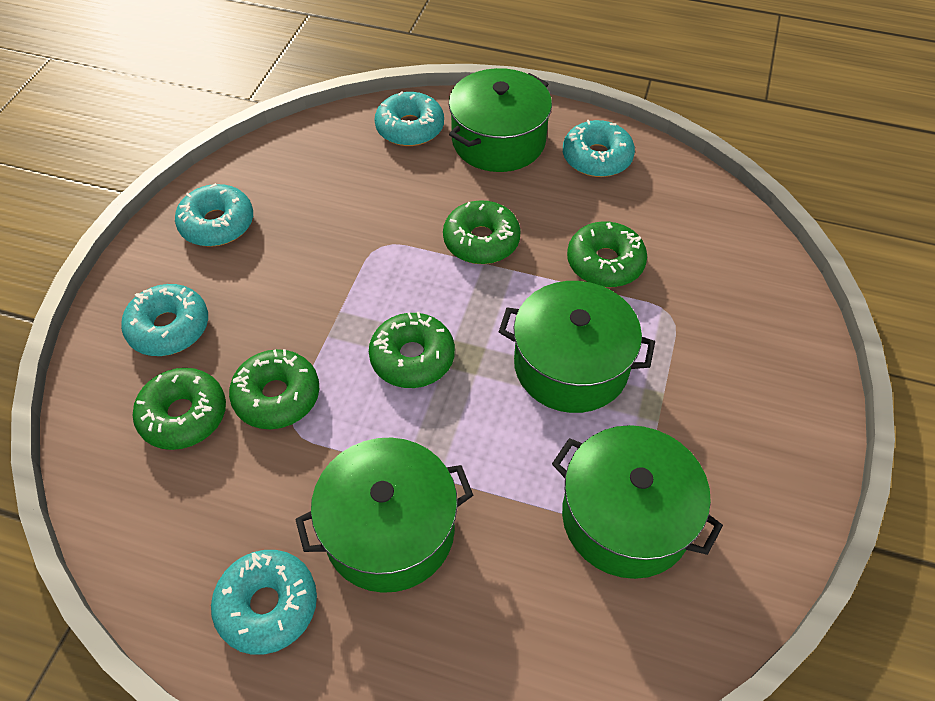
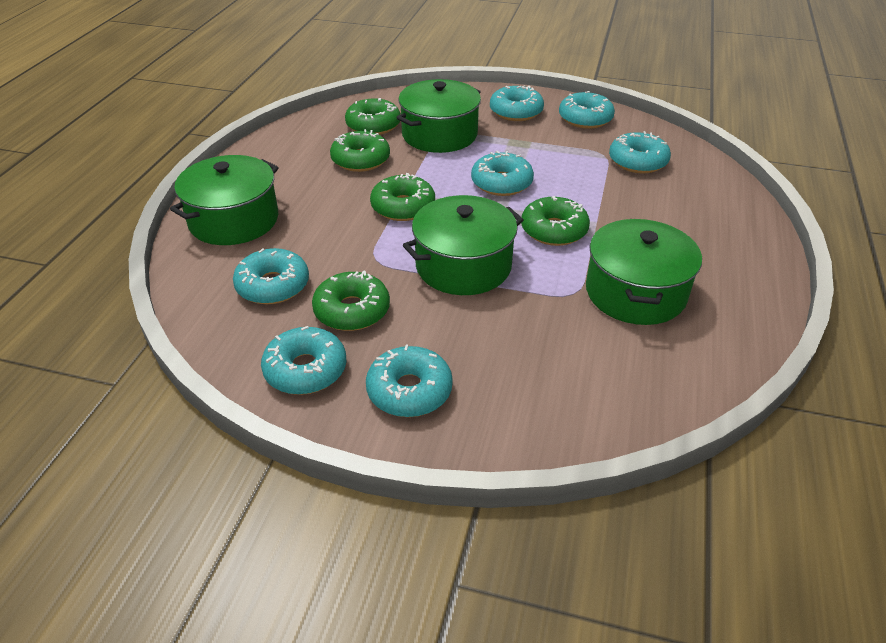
turquoise donut: 5 -> 7

